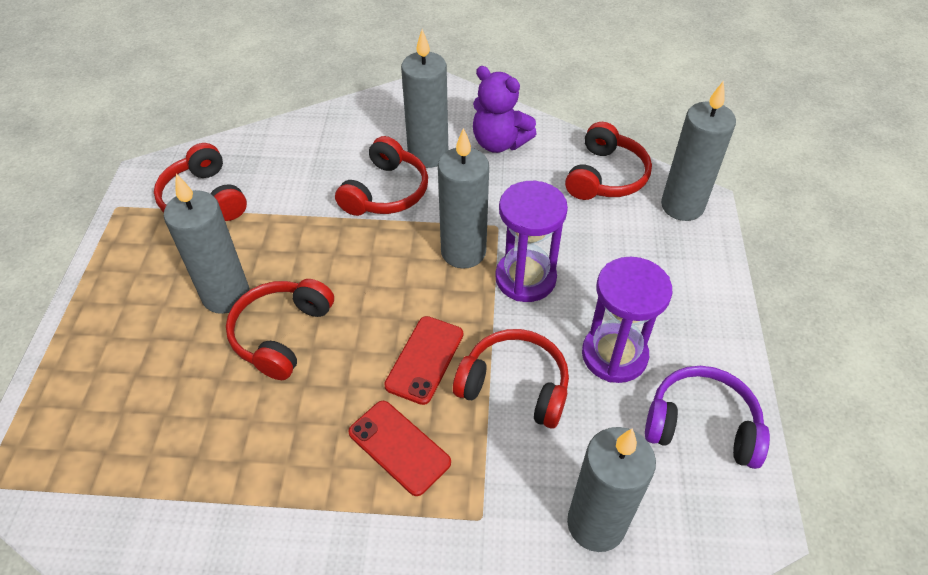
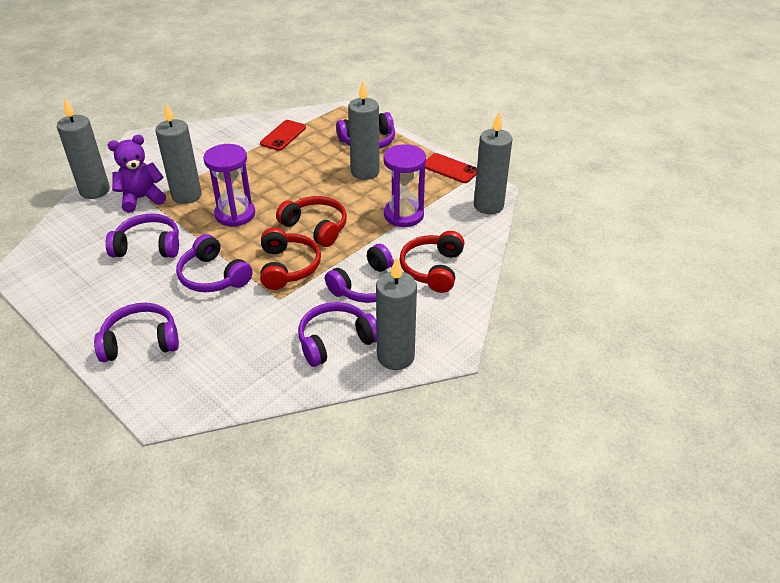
purple headphones: 1 -> 6
red headphones: 5 -> 3

